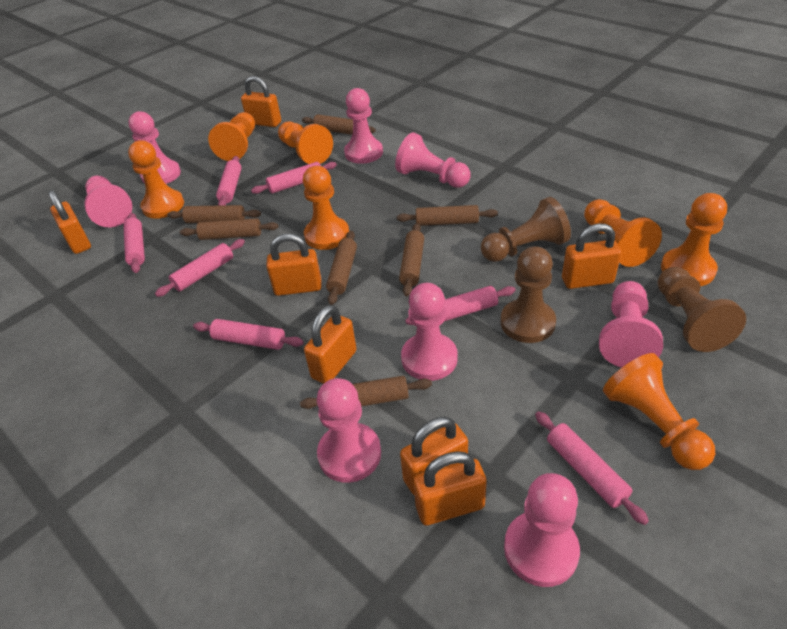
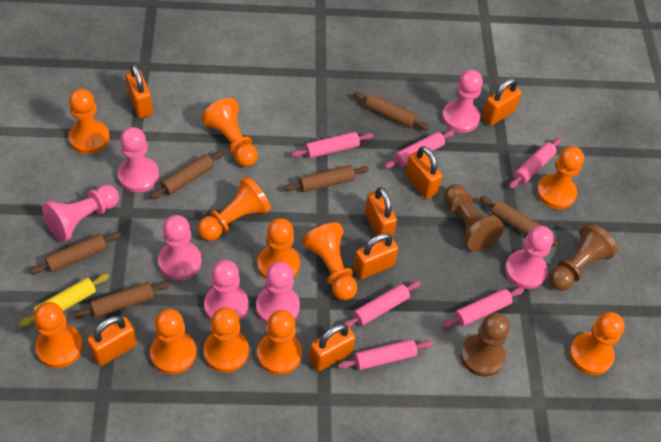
brown rolling pin: 7 -> 6
orange pawn: 7 -> 11
pink pawn: 8 -> 7
pink rolling pin: 7 -> 6
yellow rolling pin: 0 -> 1

